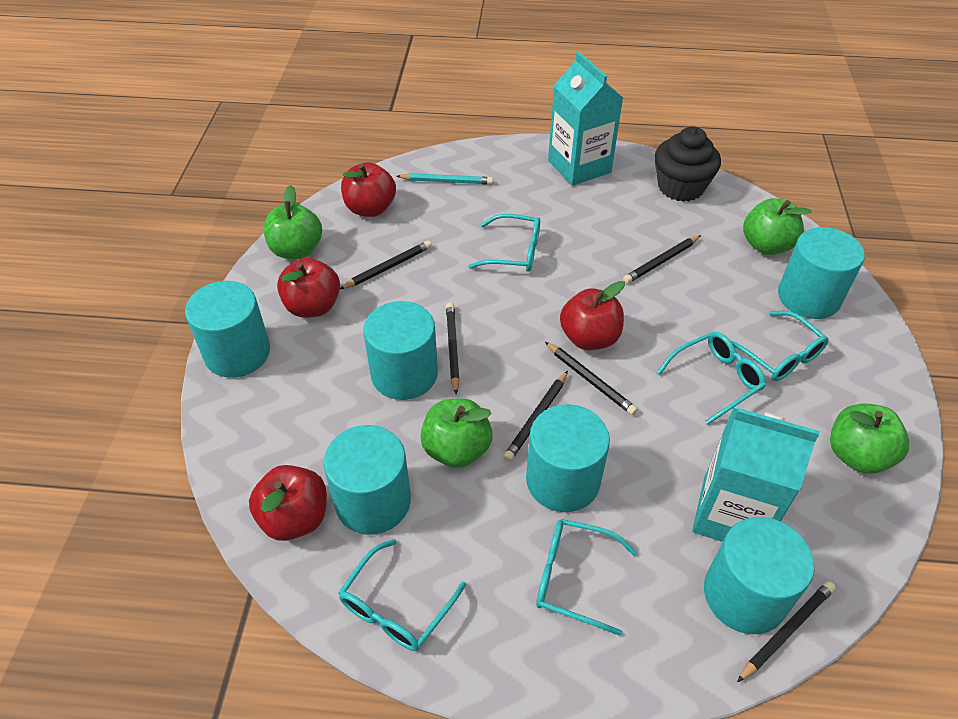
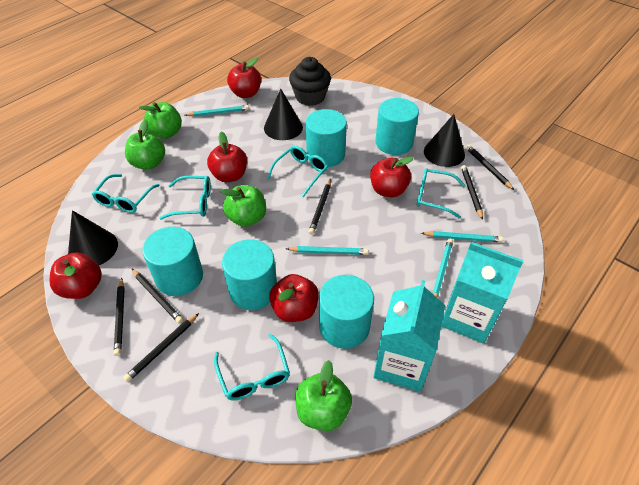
black cone: 0 -> 3
red apple: 4 -> 5
turquoise cylinder: 6 -> 5
turquoise pencil: 1 -> 4

